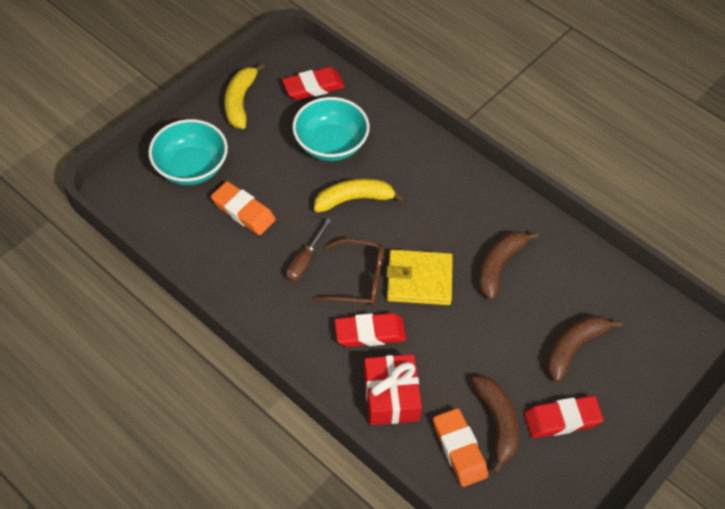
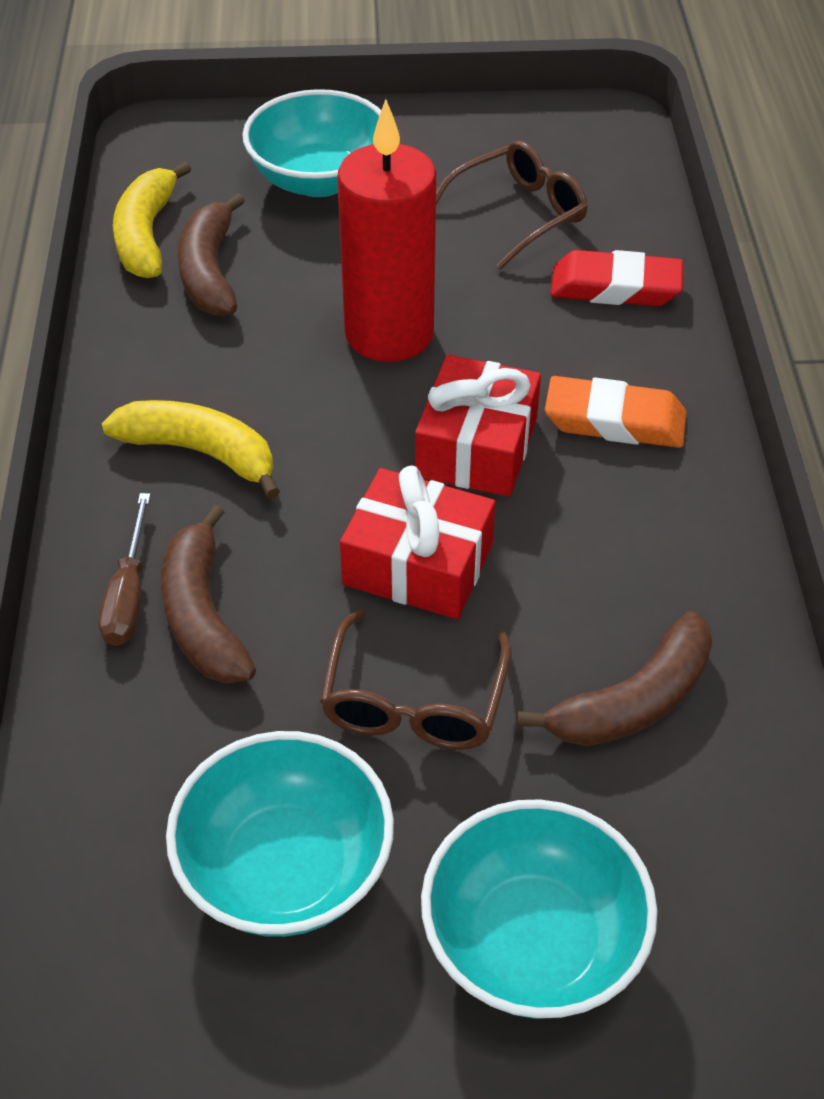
brown glasses: 1 -> 2
orange eraser: 2 -> 1
red candle: 0 -> 1
red eraser: 3 -> 1
red gift: 1 -> 2
turquoise bowl: 2 -> 3
yellow wallet: 1 -> 0

